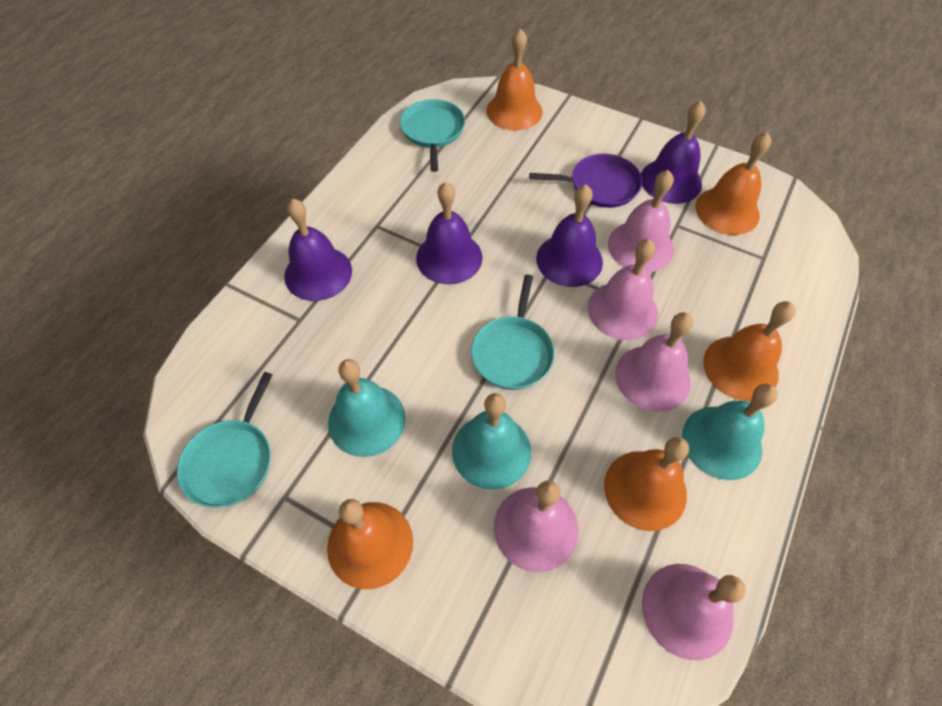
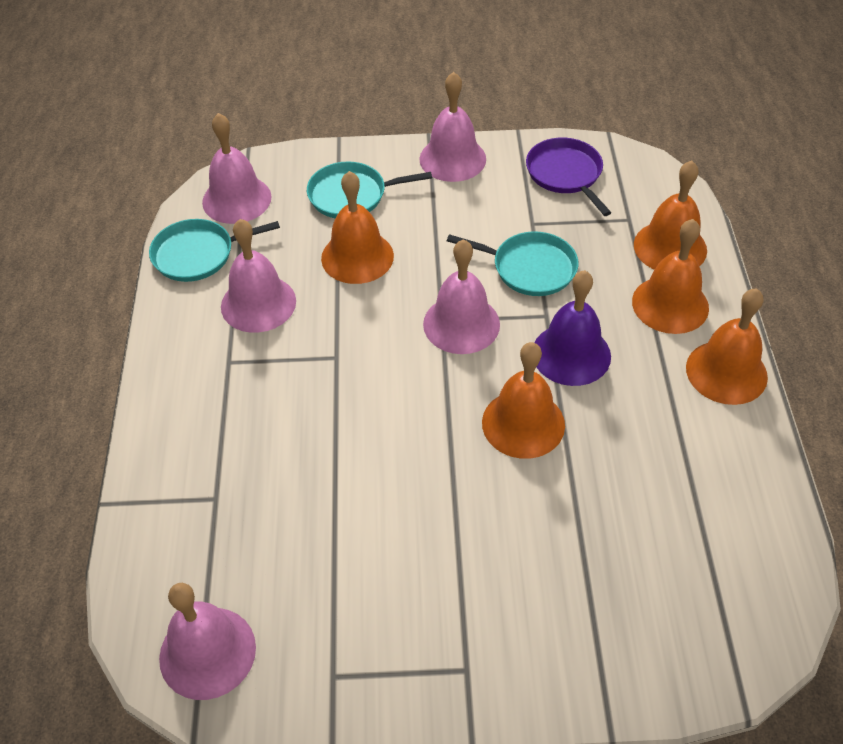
purple bell: 4 -> 1
turquoise bell: 3 -> 0

